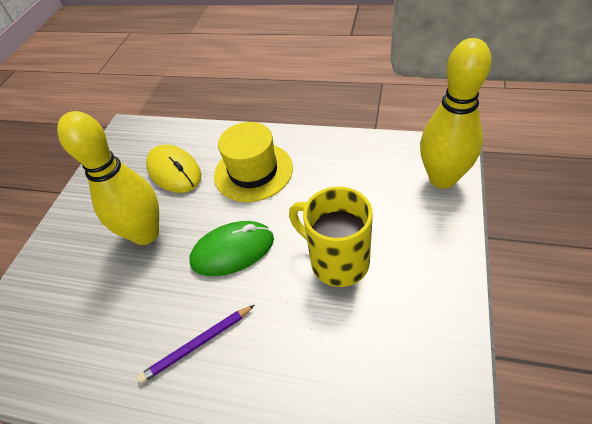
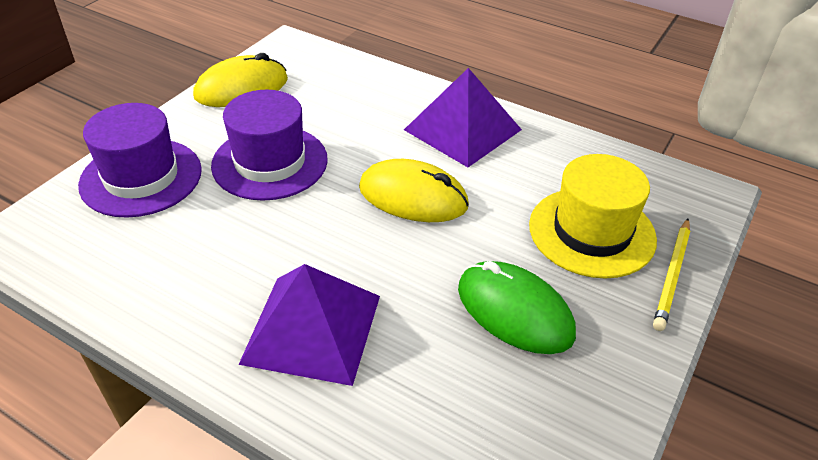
purple hat: 0 -> 2
purple pencil: 1 -> 0
purple pyramid: 0 -> 2
yellow bowling pin: 2 -> 0
yellow mouse: 1 -> 2
yellow mug: 1 -> 0
yellow pencil: 0 -> 1

